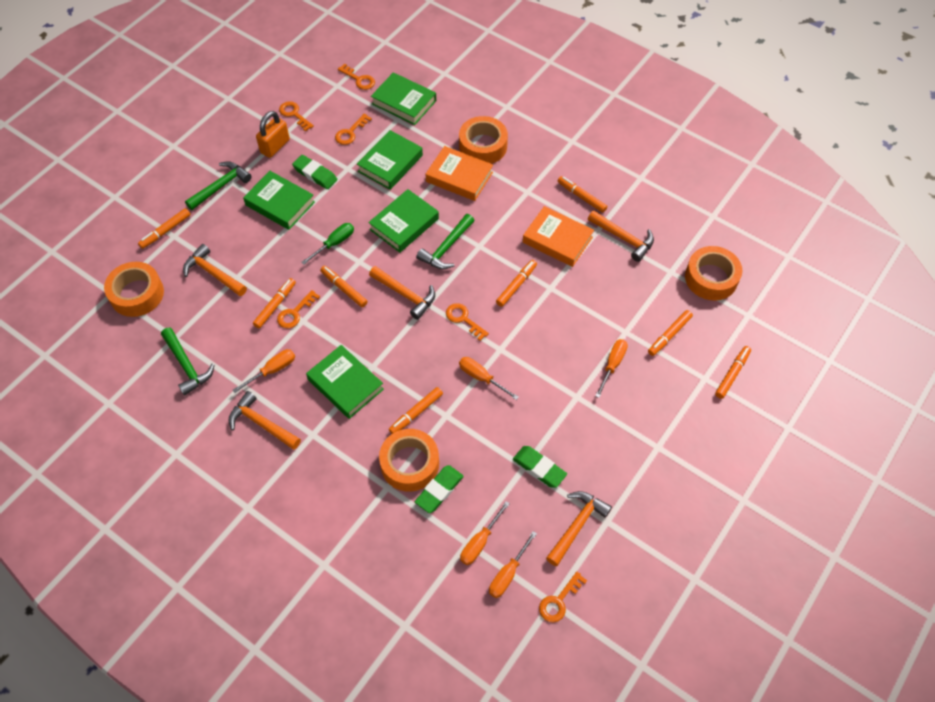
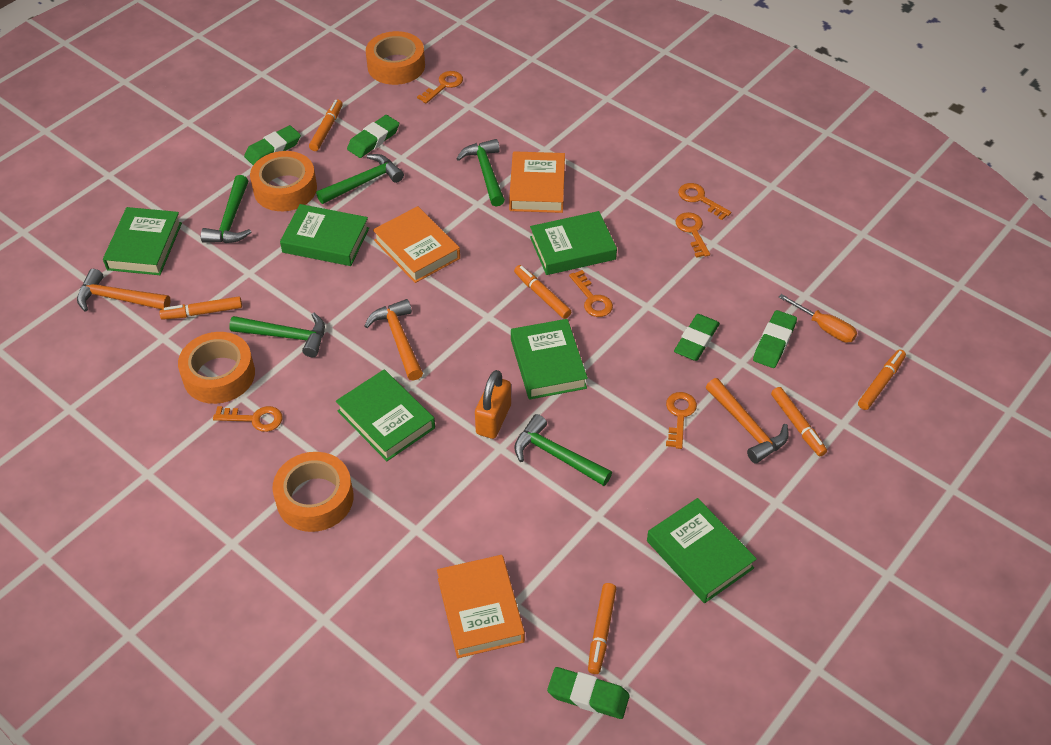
green book: 5 -> 6
green eraser: 3 -> 5
green hammer: 3 -> 5
green screwdriver: 1 -> 0
orange book: 2 -> 3
orange hammer: 5 -> 3
orange marker: 8 -> 6
orange screwdriver: 5 -> 1

